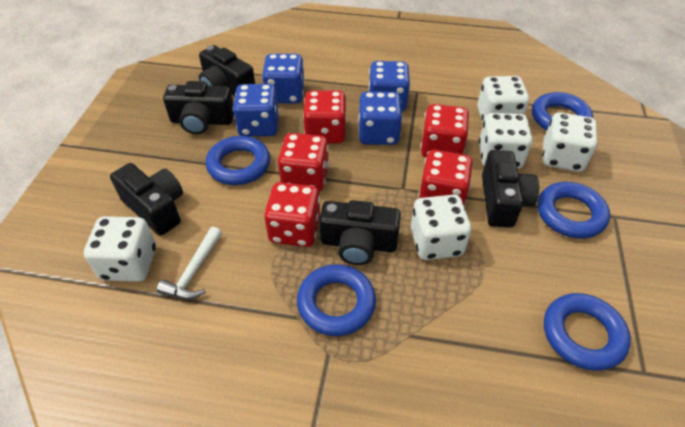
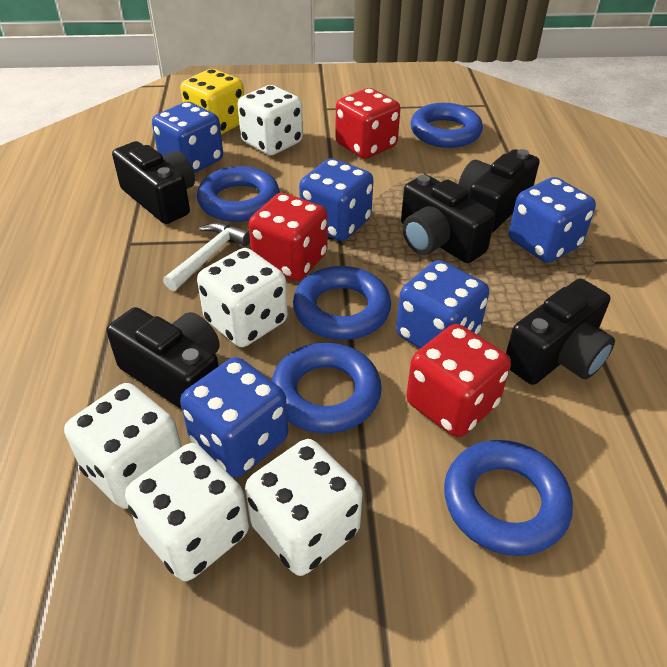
blue dice: 4 -> 5
red dice: 5 -> 3
yellow dice: 0 -> 1

